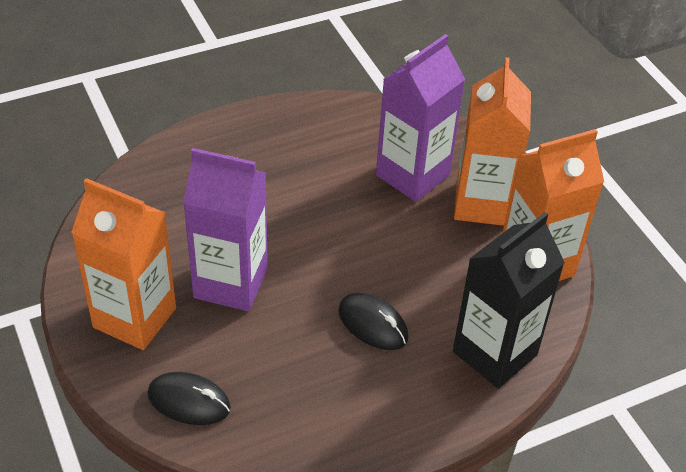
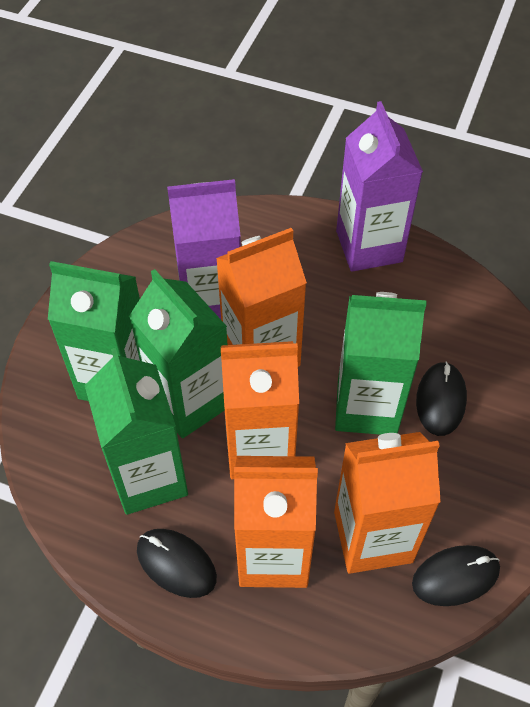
black carton: 1 -> 0
black mouse: 2 -> 3
green carton: 0 -> 4
orange carton: 3 -> 4

